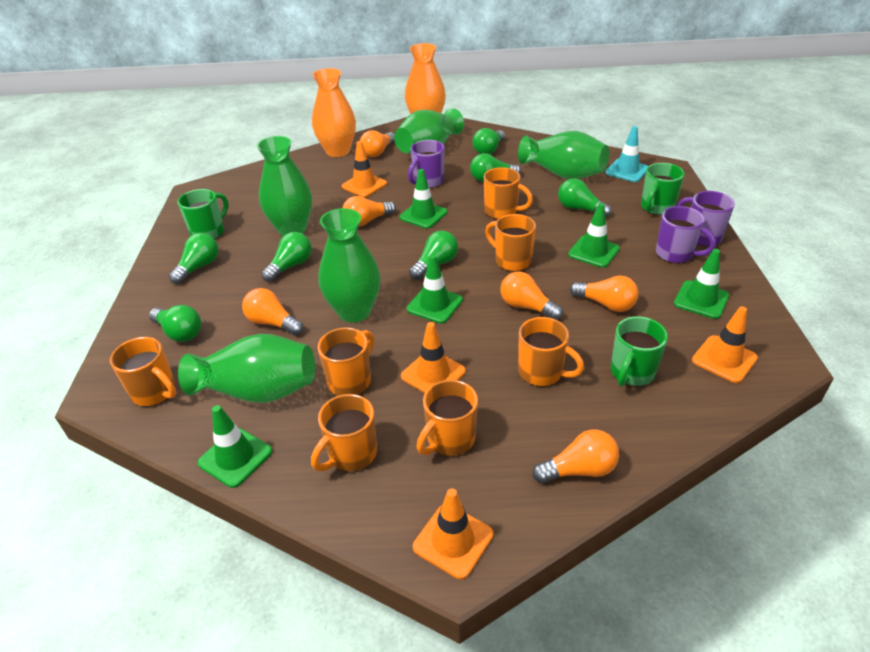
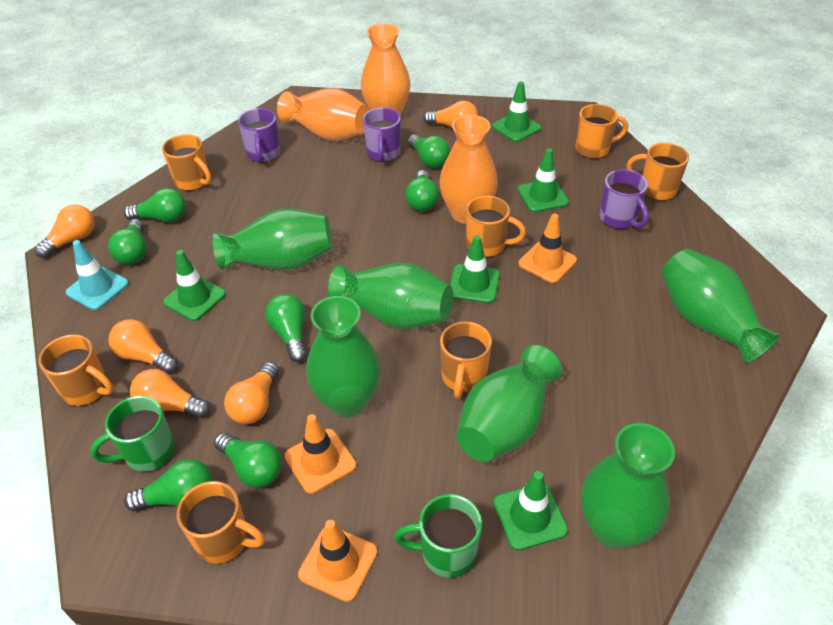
green mug: 3 -> 2
green vase: 5 -> 6
orange light bulb: 6 -> 5
orange traffic cone: 4 -> 3
orange vase: 2 -> 3

